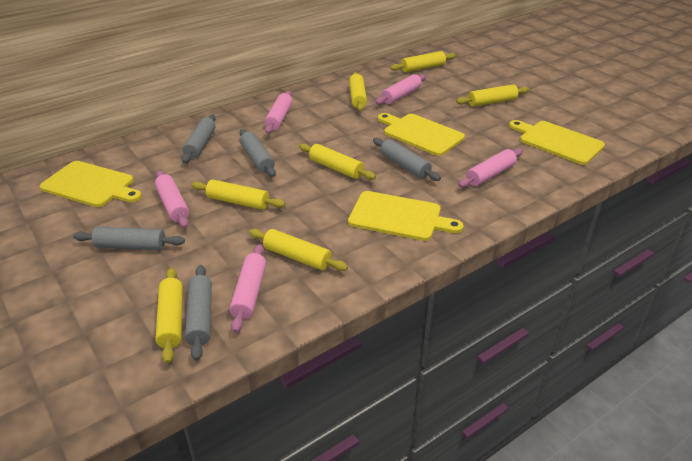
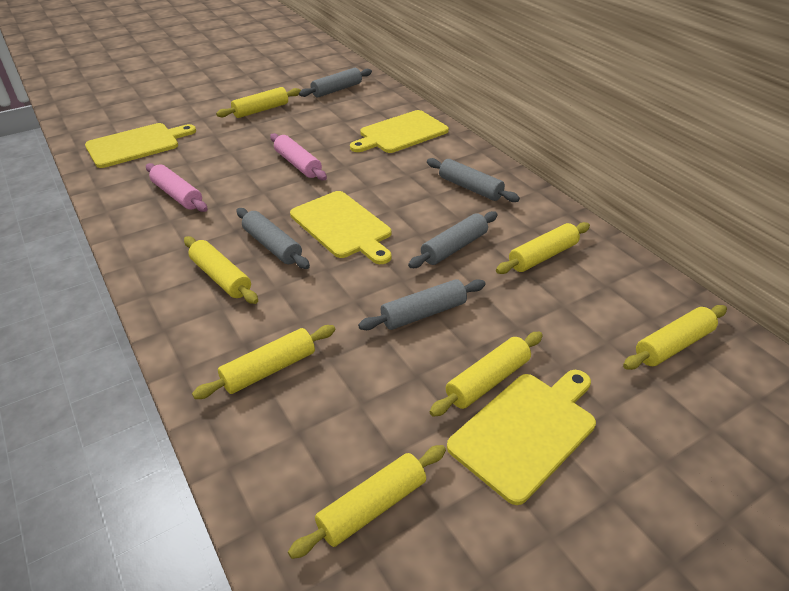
pink rolling pin: 5 -> 2

